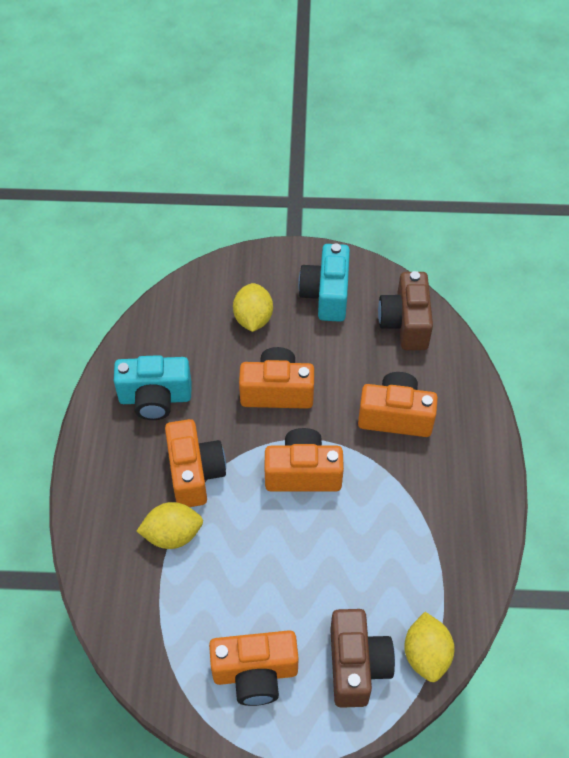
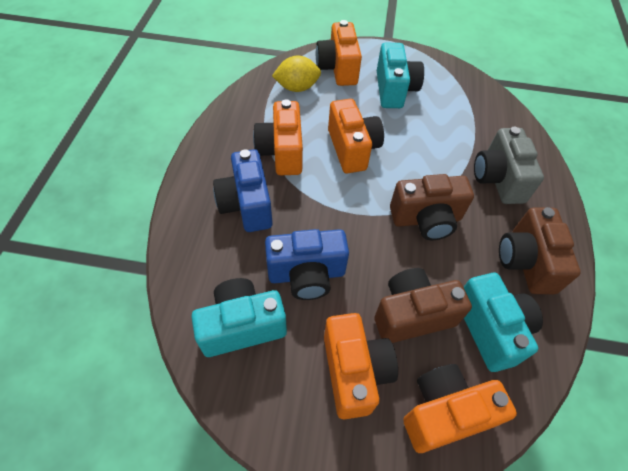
blue camera: 0 -> 2
brown camera: 2 -> 3
grey camera: 0 -> 1
turquoise camera: 2 -> 3
yellow lemon: 3 -> 1

